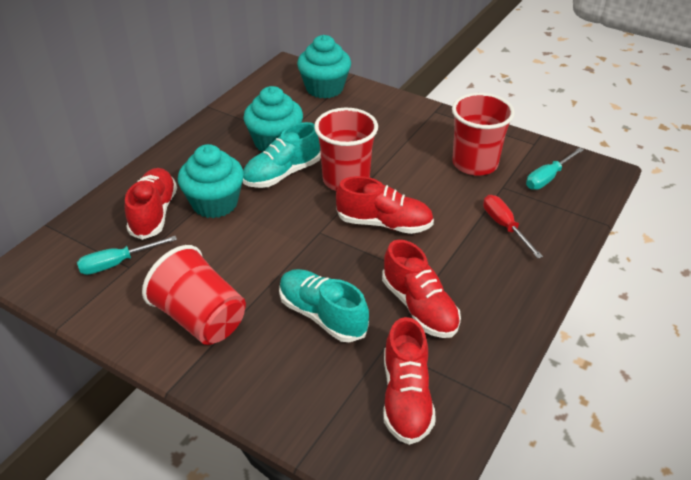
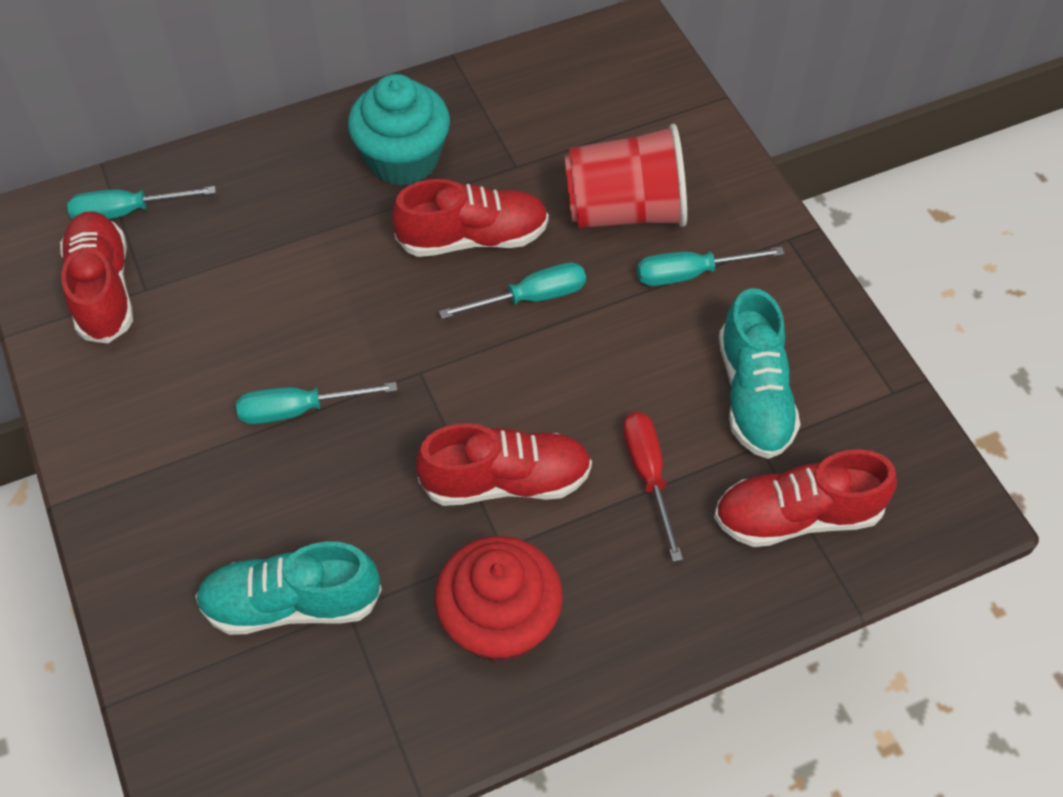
red cup: 3 -> 1
red cupcake: 0 -> 1
turquoise cupcake: 3 -> 1
turquoise screwdriver: 2 -> 4

